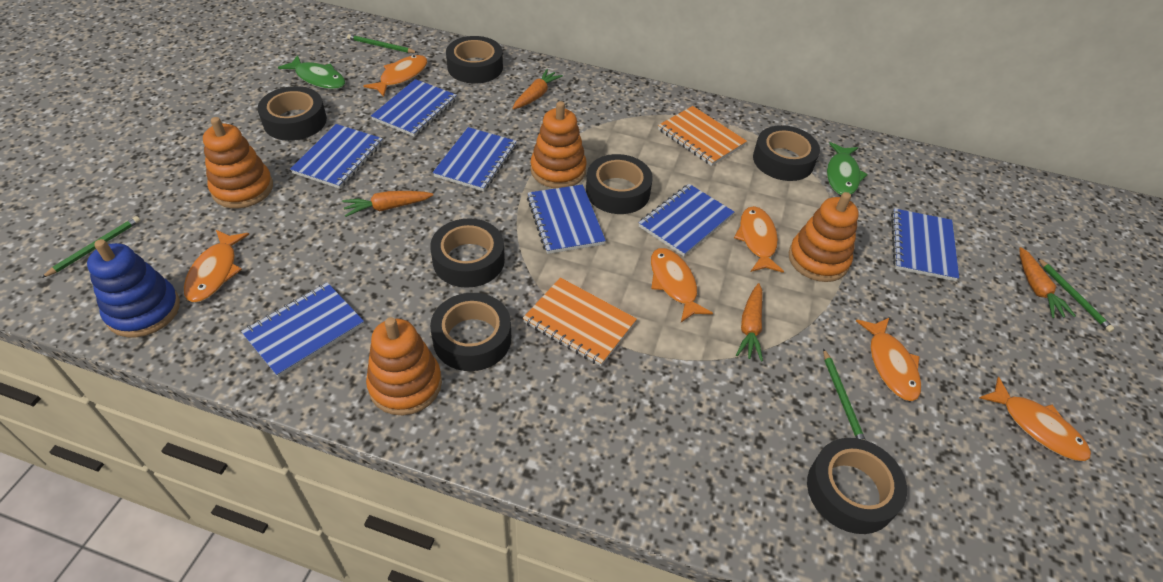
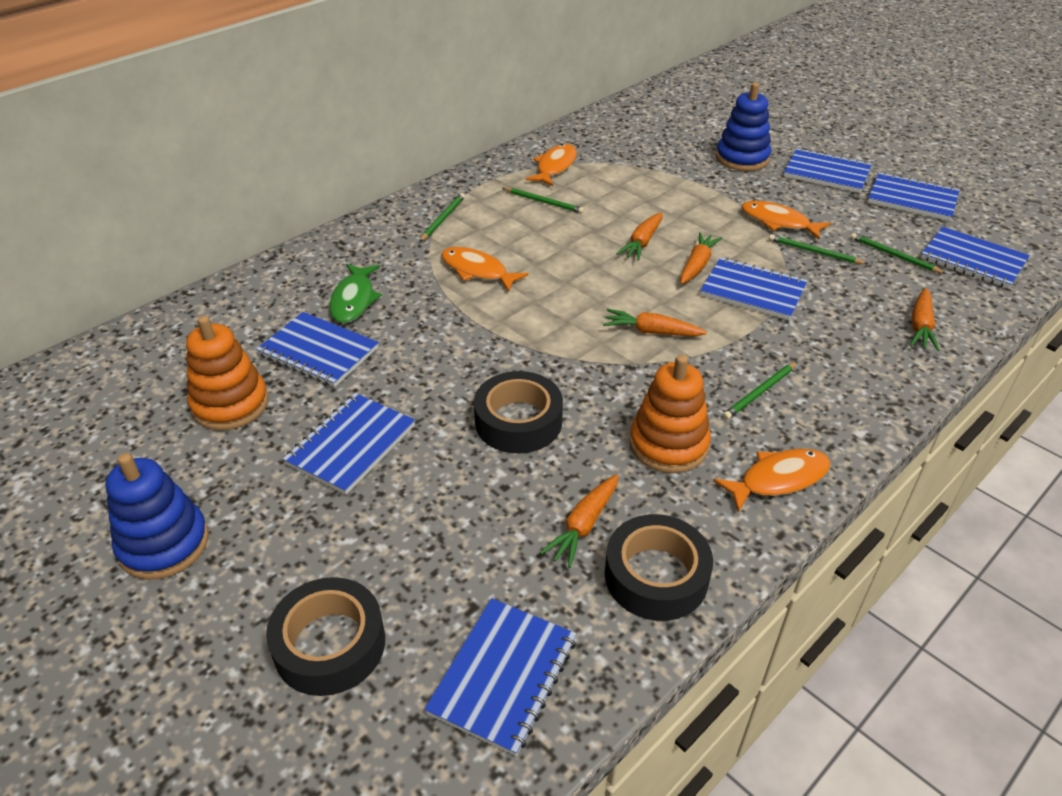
black tape: 7 -> 3
blue stacking toy: 1 -> 2
green fish: 2 -> 1
green pencil: 4 -> 5
orange carrot: 4 -> 5
orange fish: 6 -> 4
orange notebook: 2 -> 0
orange stacking toy: 4 -> 2

